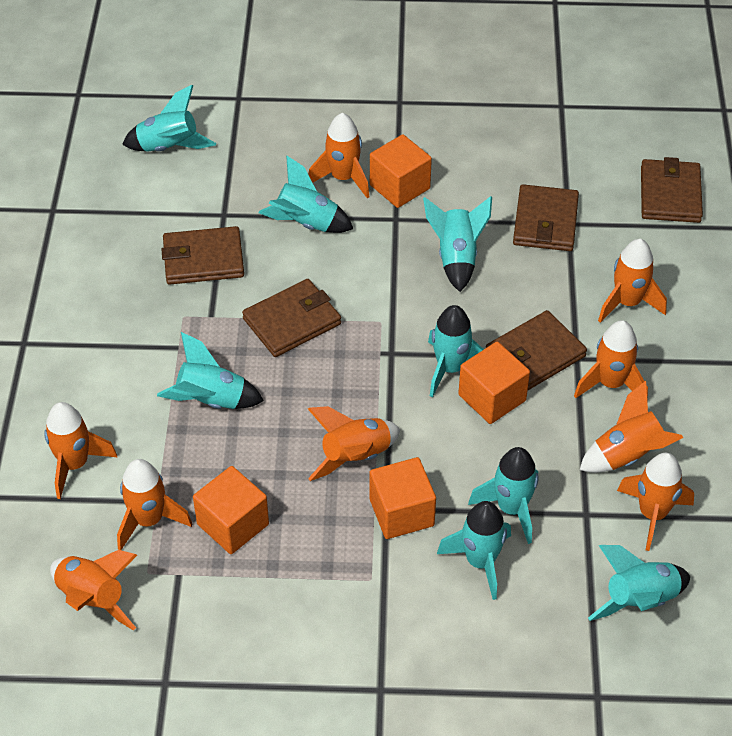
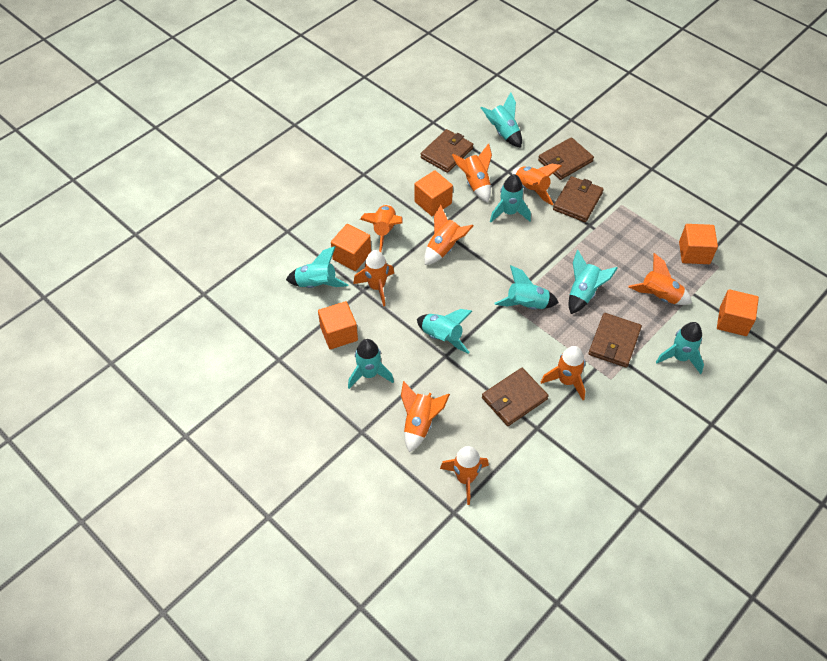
orange cube: 4 -> 5

